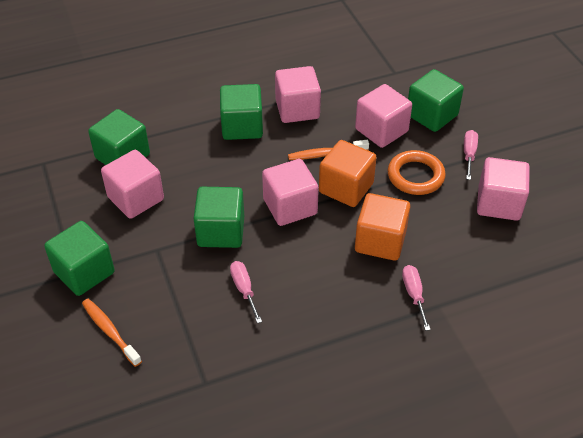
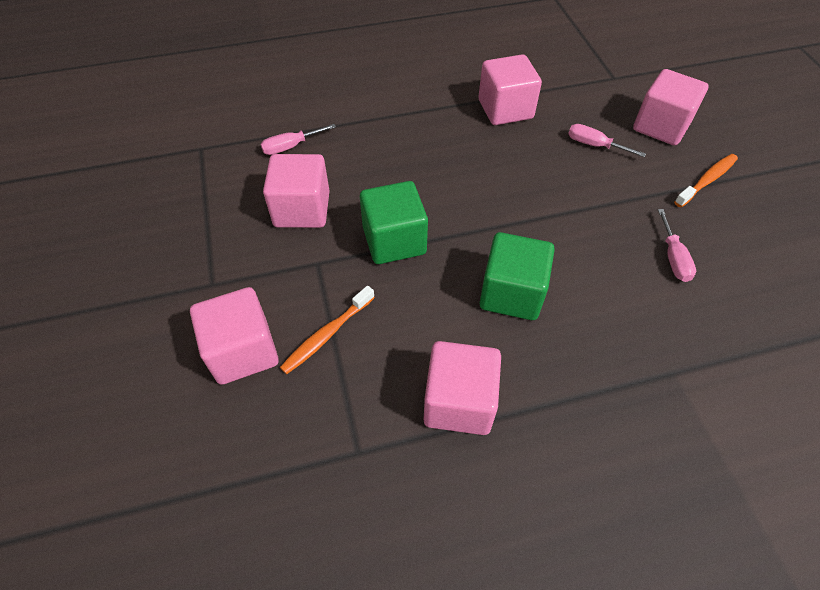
green cube: 5 -> 2
orange cube: 2 -> 0
orange ring: 1 -> 0

